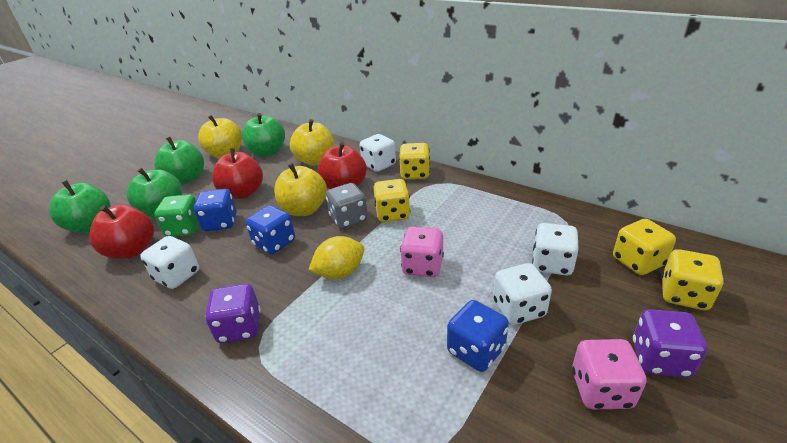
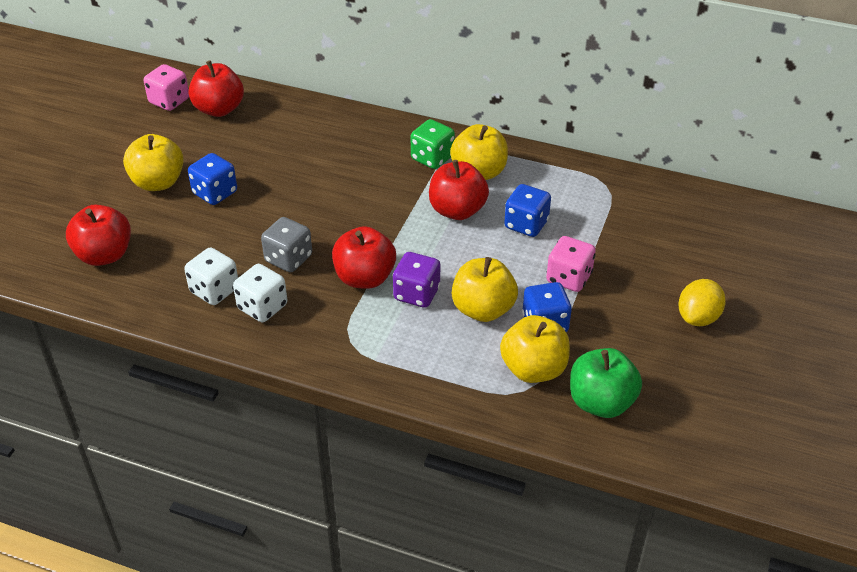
green apple: 4 -> 1
purple dice: 2 -> 1
red apple: 3 -> 4
white dice: 4 -> 2
yellow apple: 3 -> 4
yellow dice: 4 -> 0

